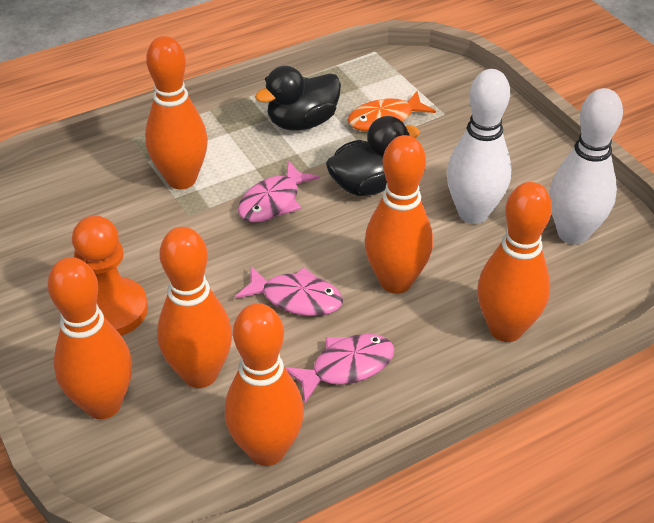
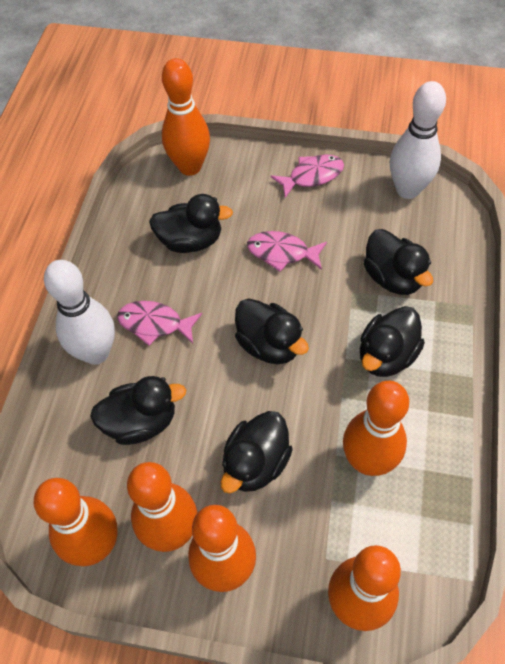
black duck: 2 -> 6
orange fish: 1 -> 0
orange pawn: 1 -> 0

